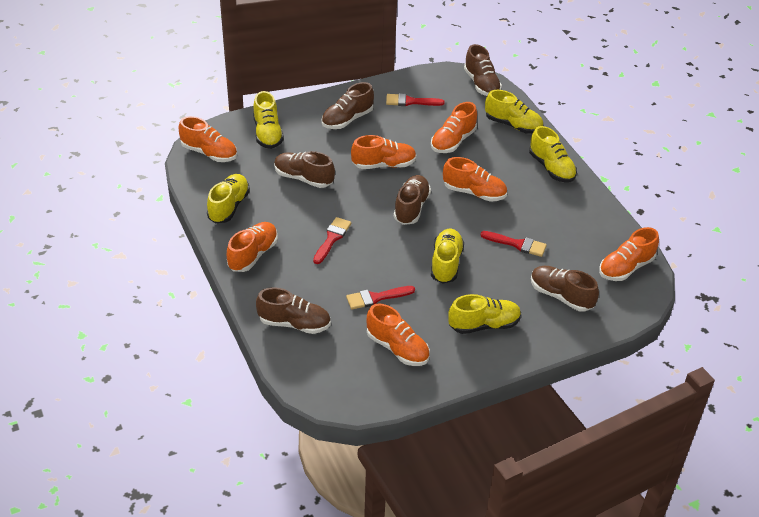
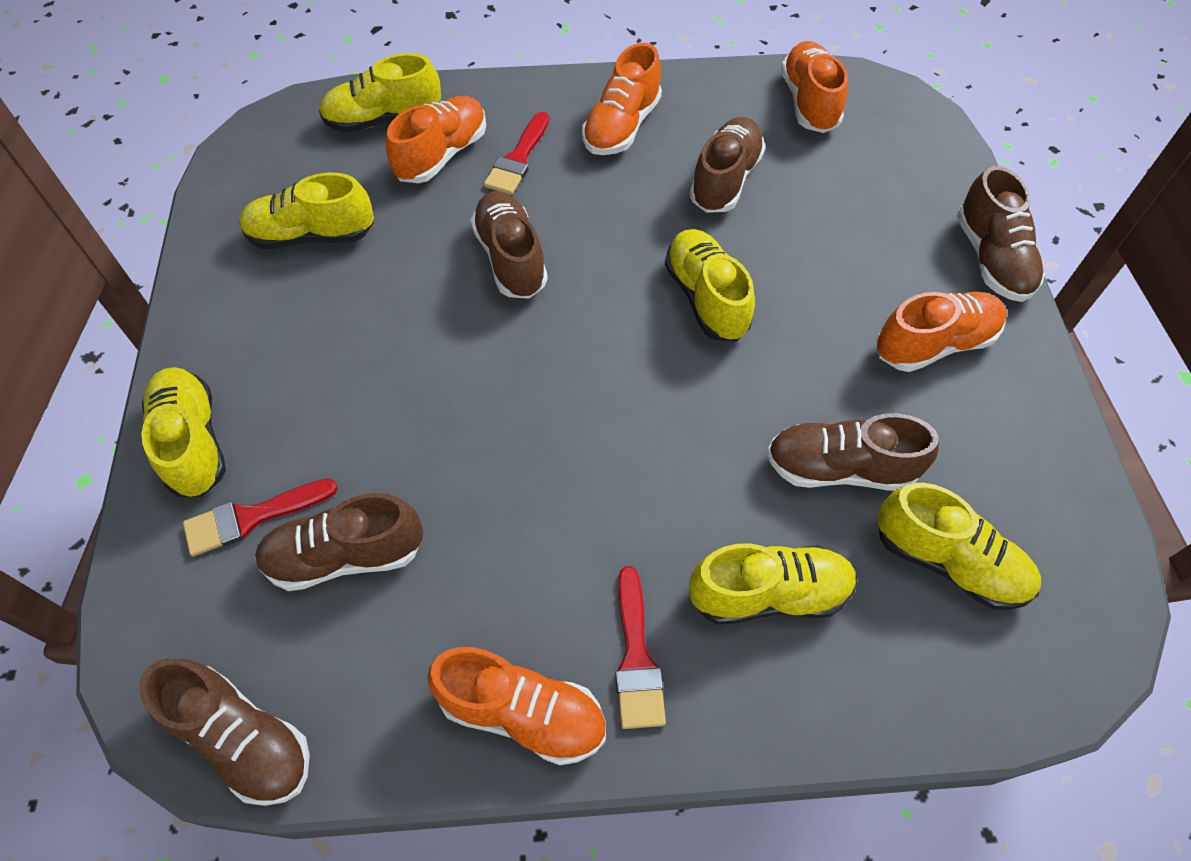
orange shoe: 7 -> 5
red brush: 4 -> 3

